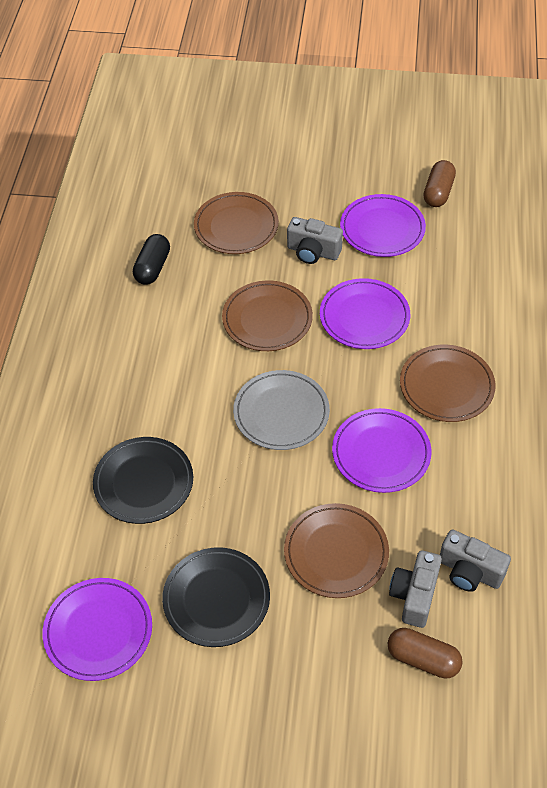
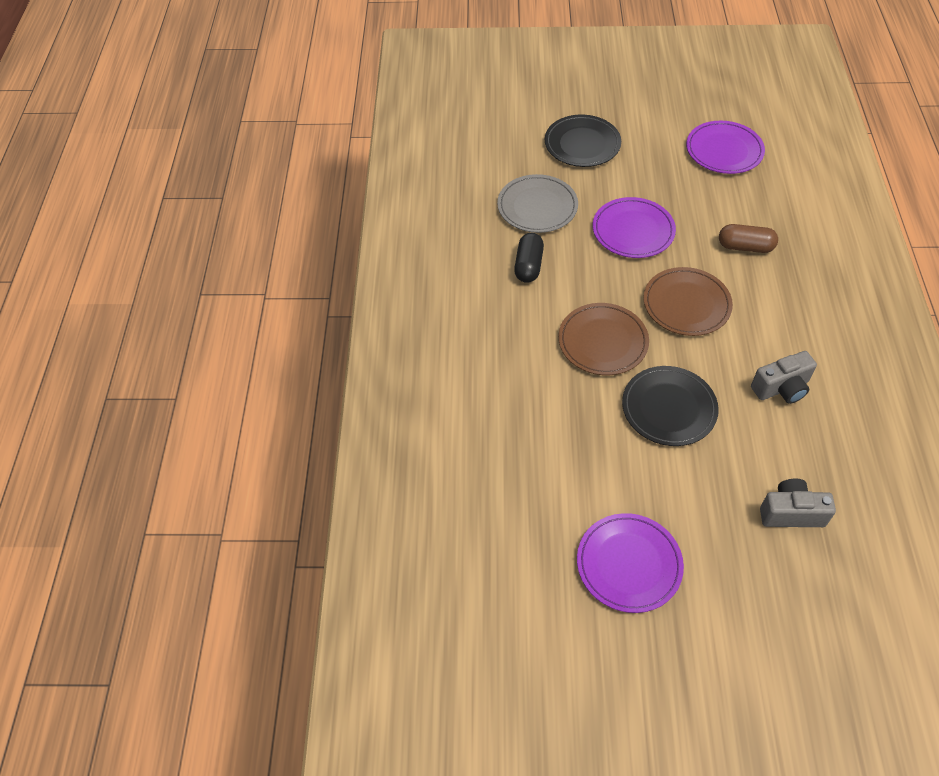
brown capsule: 2 -> 1
brown plate: 4 -> 2
grey camera: 3 -> 2
purple plate: 4 -> 3

